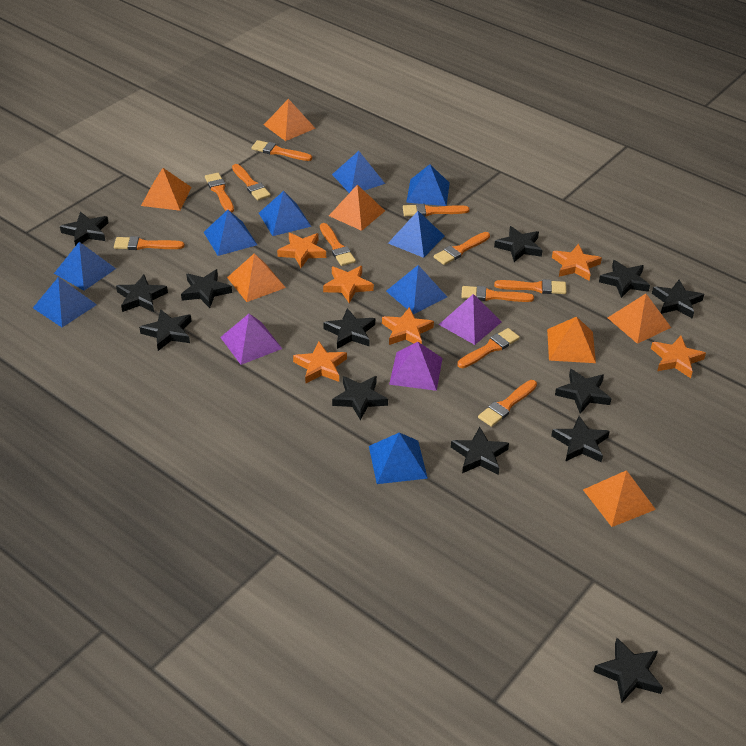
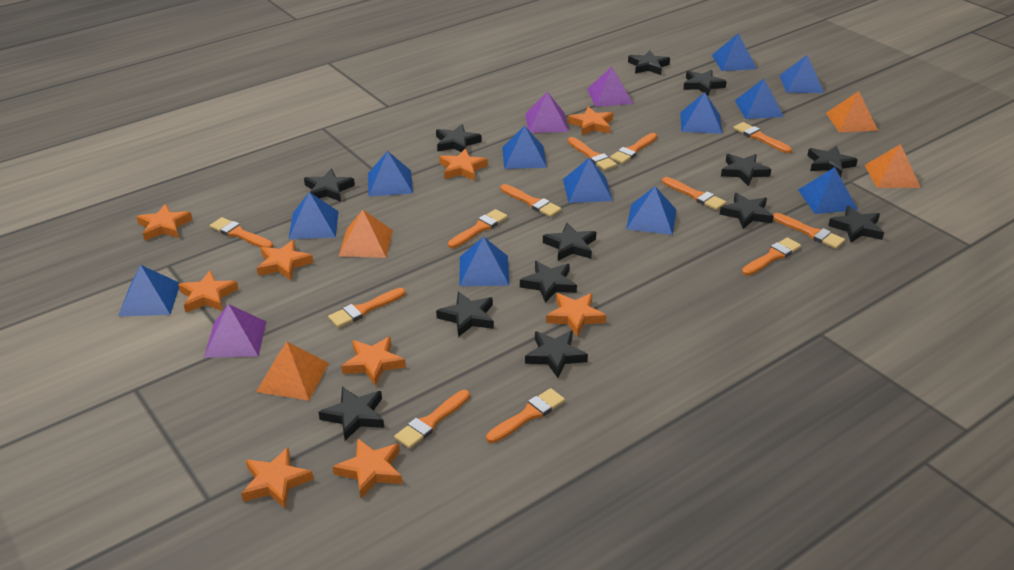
blue pyramid: 9 -> 12
orange brush: 11 -> 12
orange pyramid: 7 -> 4
orange star: 6 -> 9

